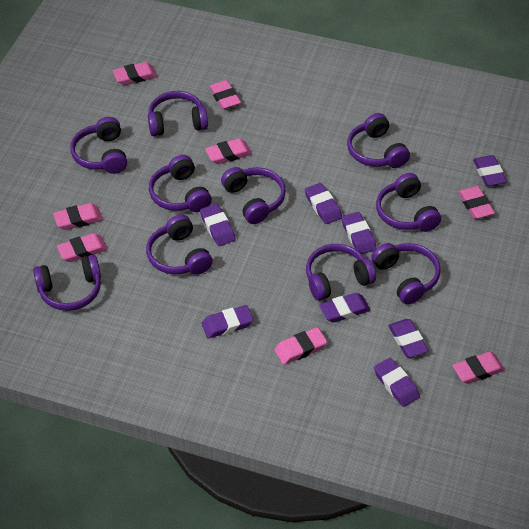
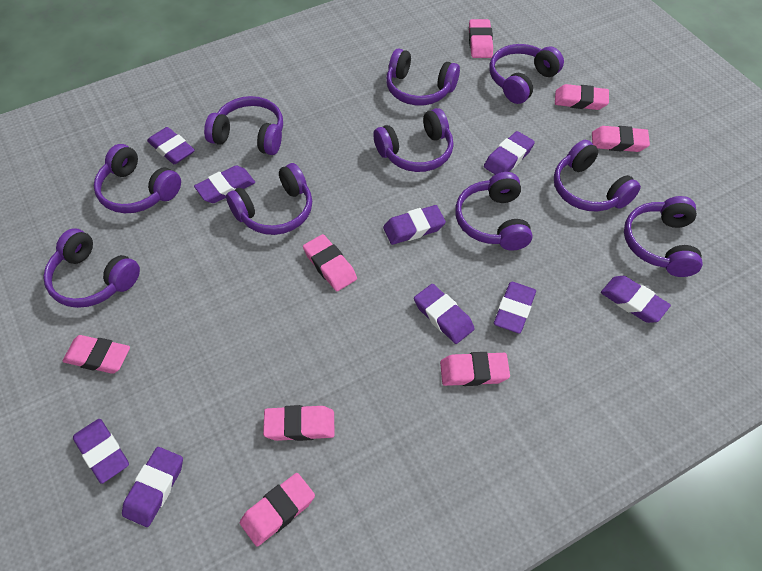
purple eraser: 8 -> 9

